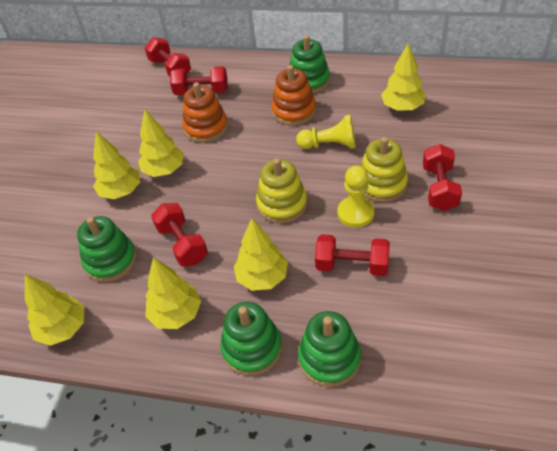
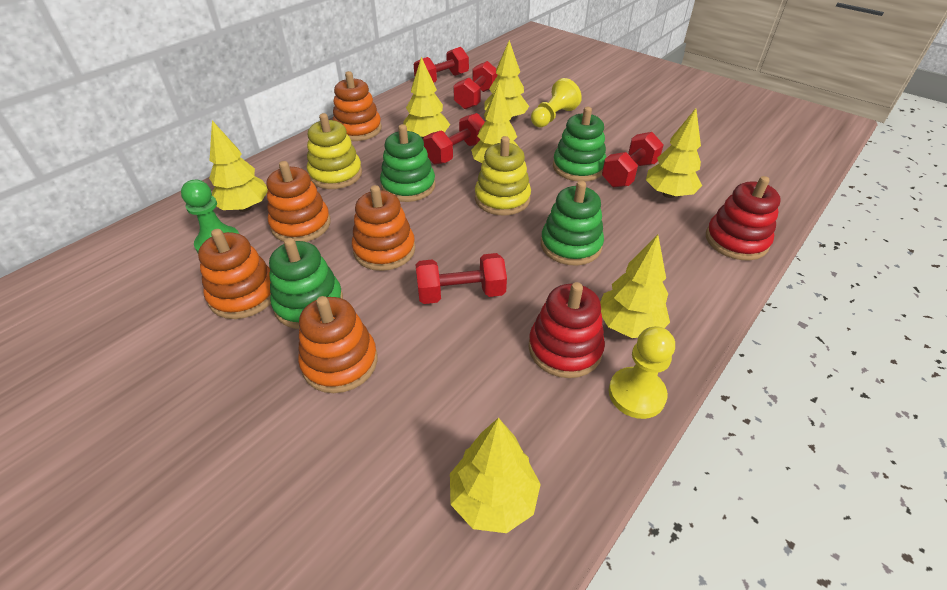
green pawn: 0 -> 1
orange stacking toy: 2 -> 5
red stacking toy: 0 -> 2
yellow tree: 6 -> 7

